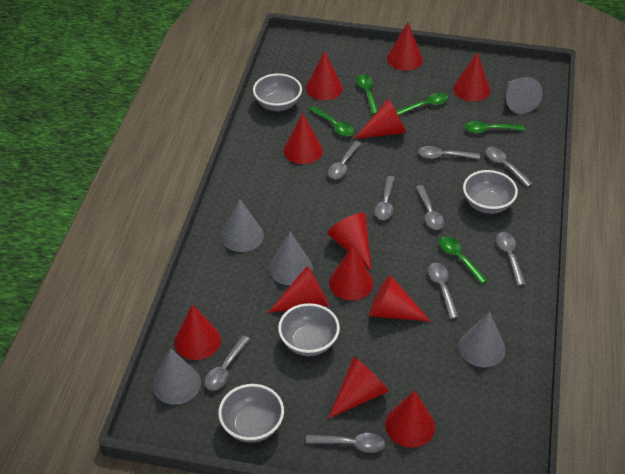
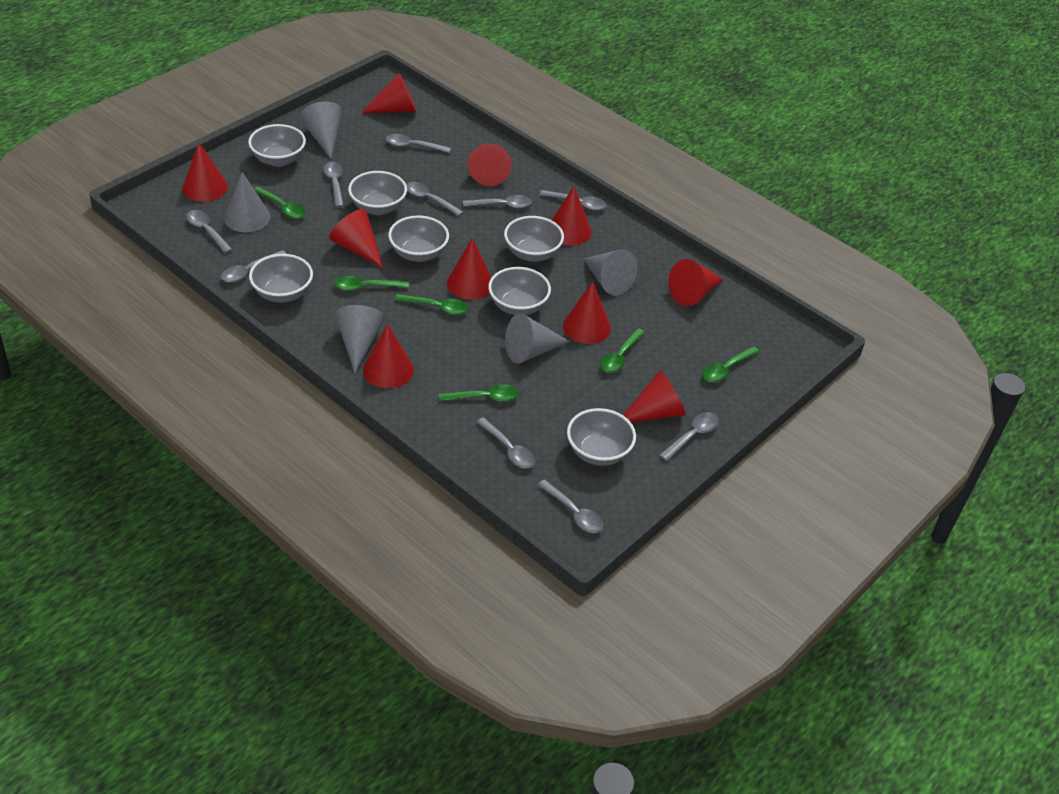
green spoon: 5 -> 6
grey bowl: 4 -> 7
grey spoon: 9 -> 10
red cone: 12 -> 10

